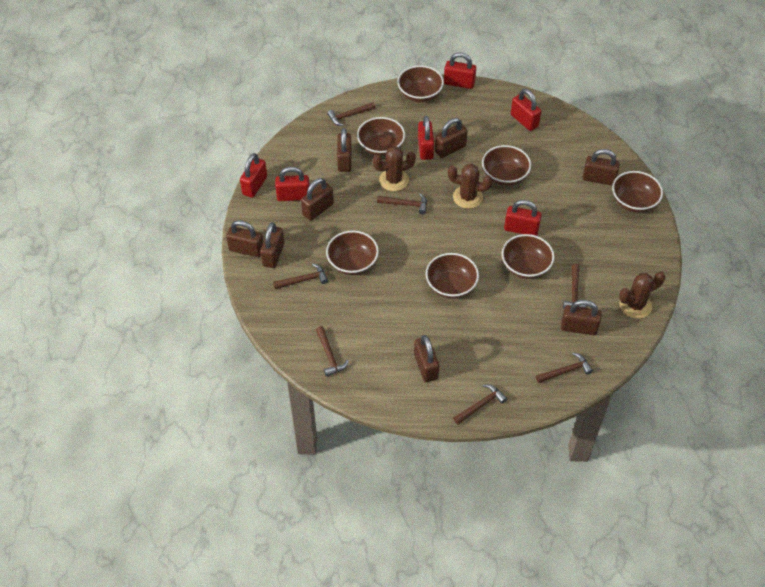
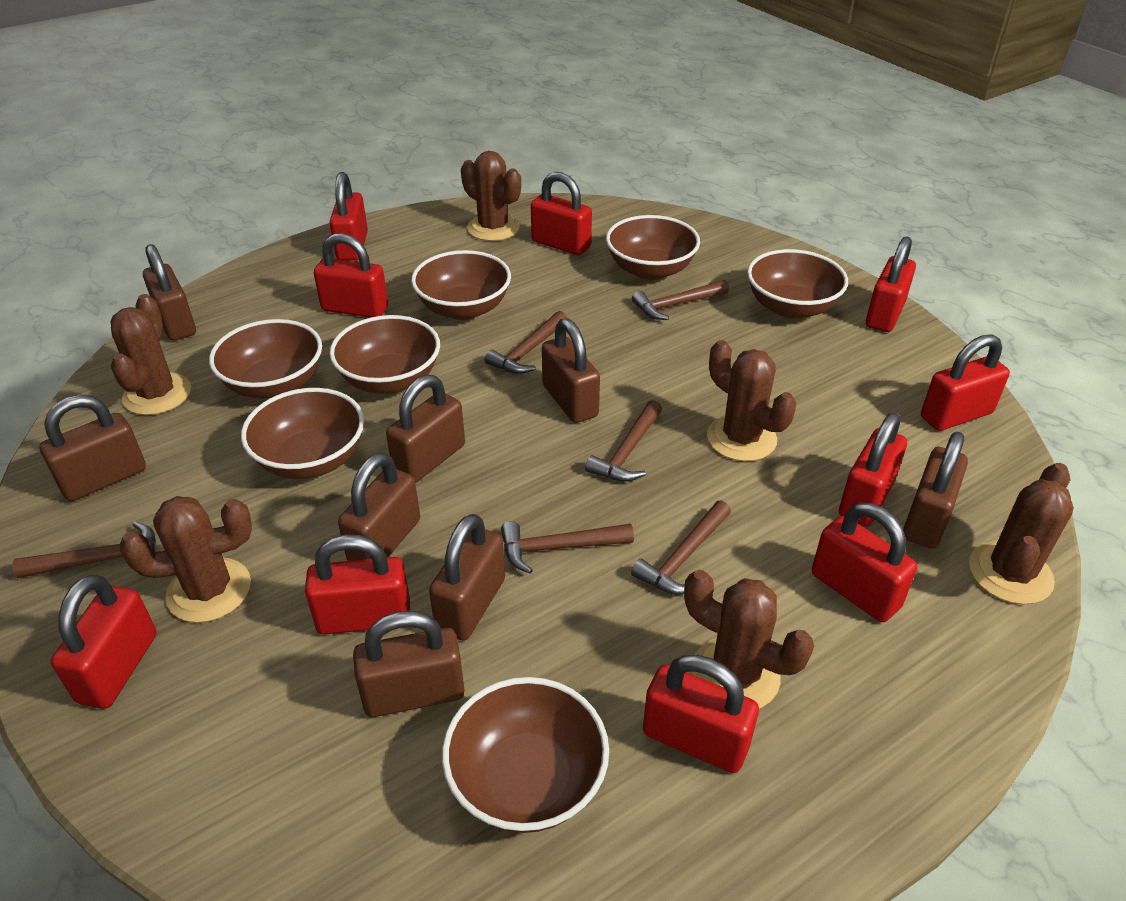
brown cactus: 3 -> 6
brown hammer: 7 -> 6
red padlock: 6 -> 10

